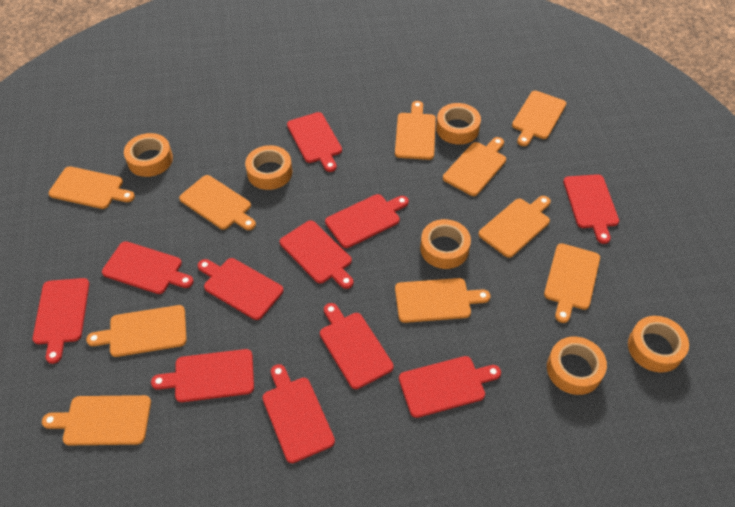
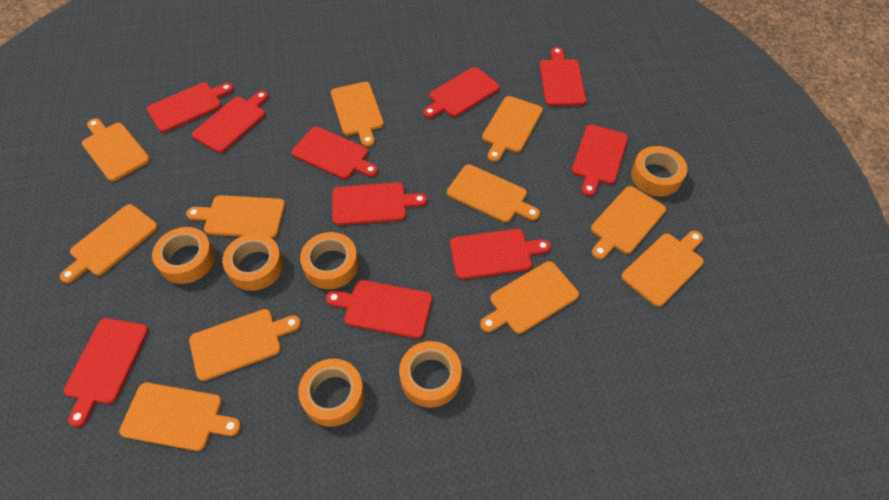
orange cutting board: 10 -> 11
red cutting board: 11 -> 10

